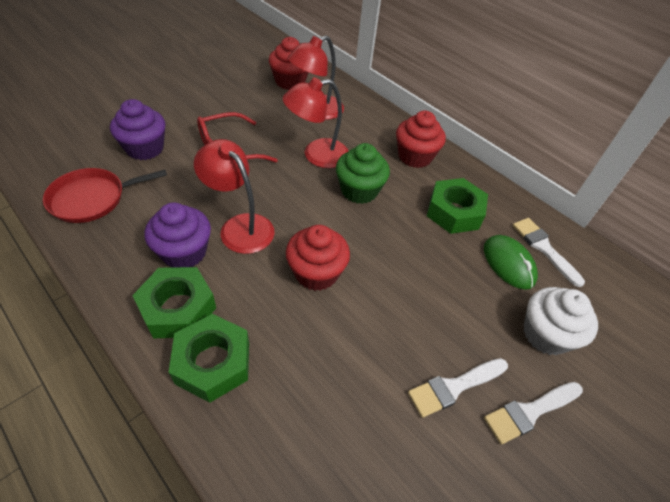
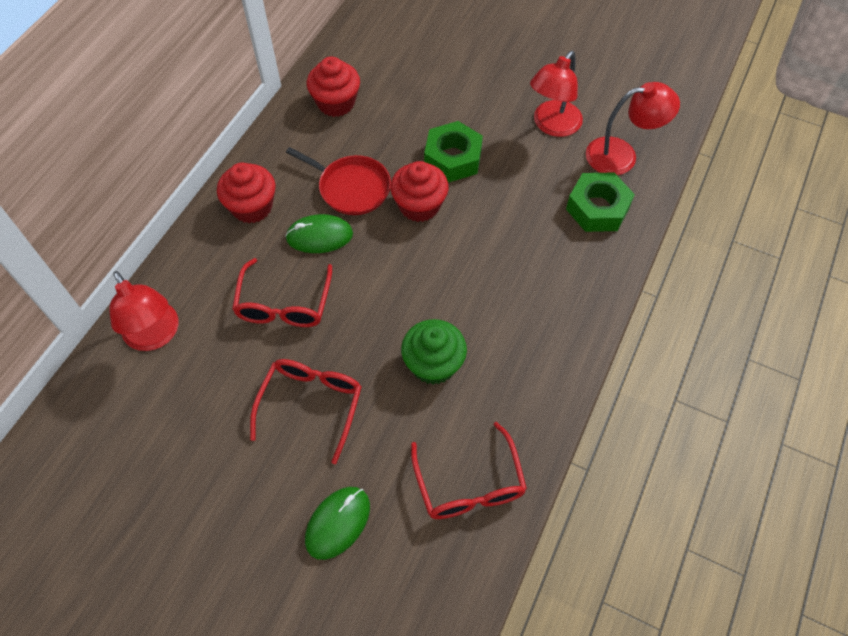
green mouse: 1 -> 2
green nut: 3 -> 2
purple cupcake: 2 -> 0
red glasses: 1 -> 3
white brush: 3 -> 0
white cupcake: 1 -> 0

